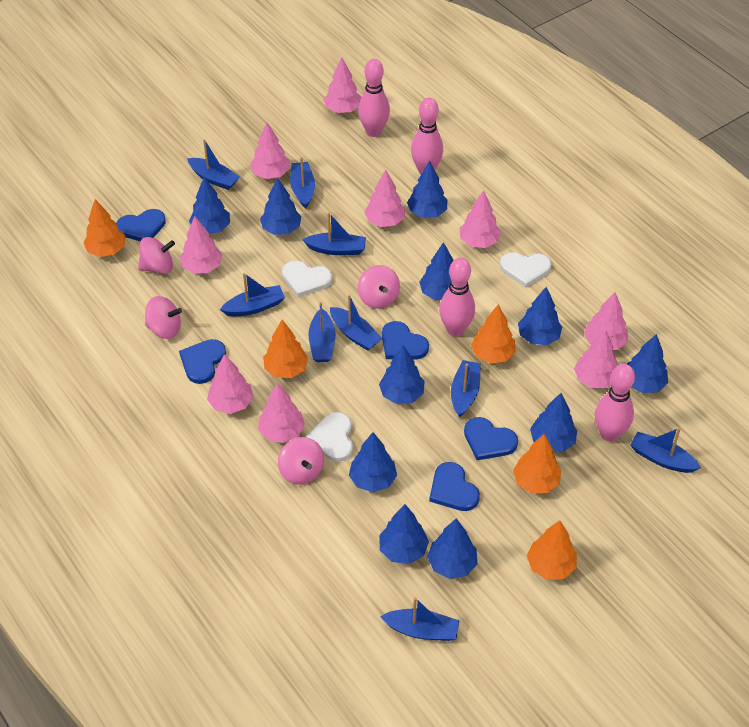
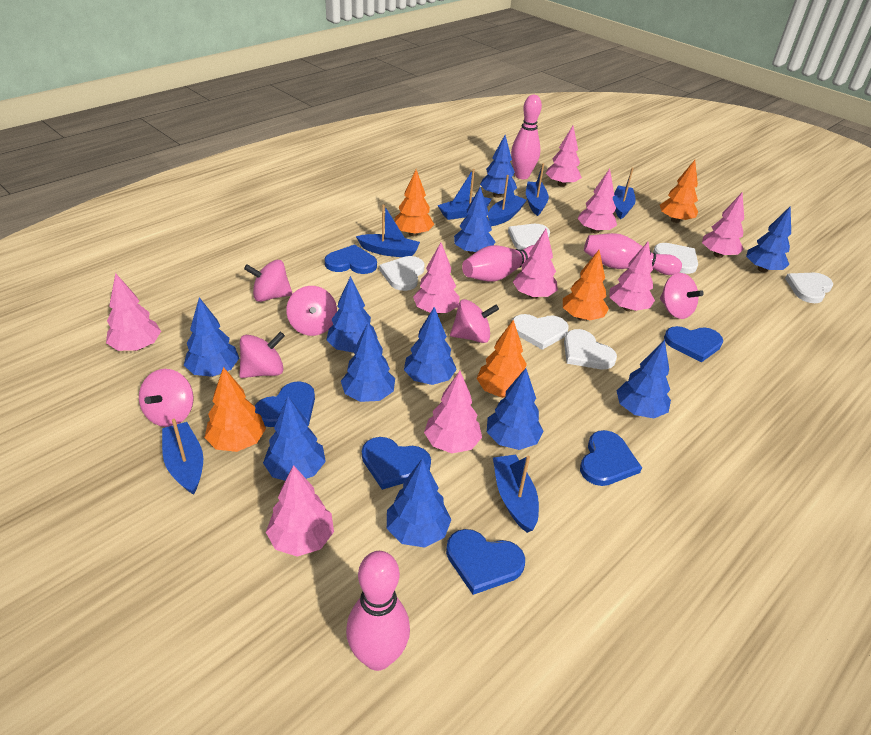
blue boat: 9 -> 7
blue heart: 5 -> 6
pink spinning top: 4 -> 6
white heart: 3 -> 6

